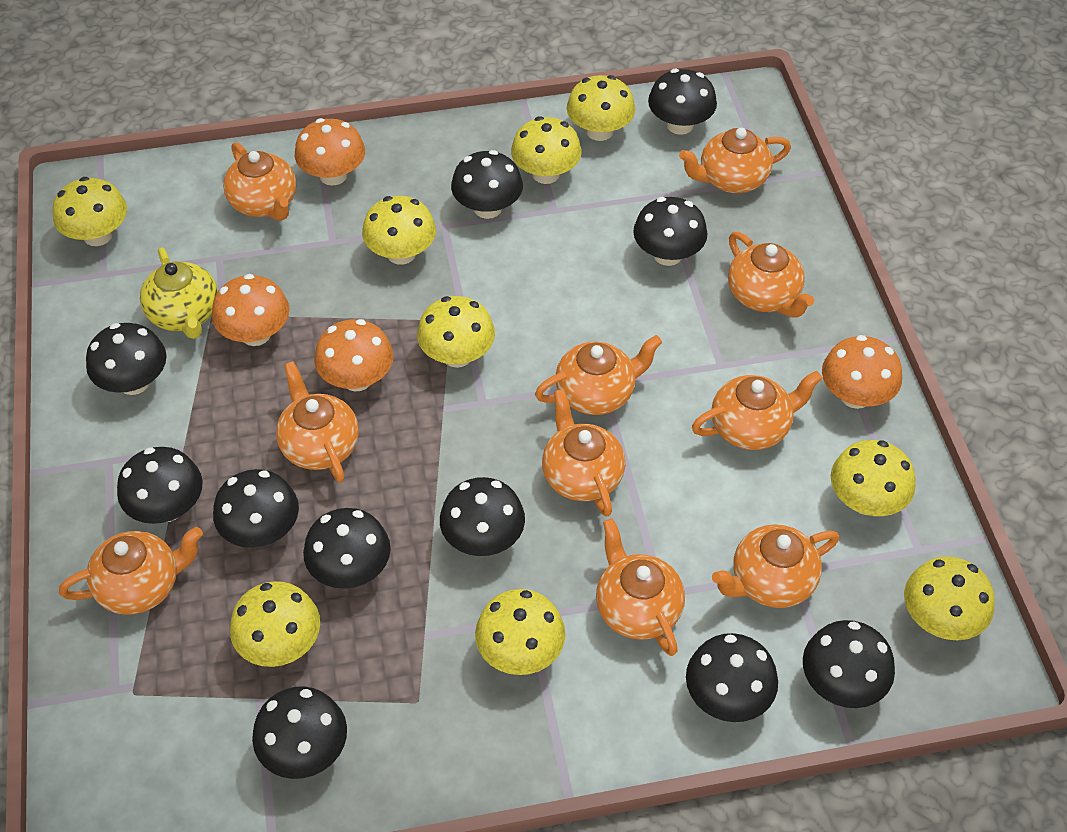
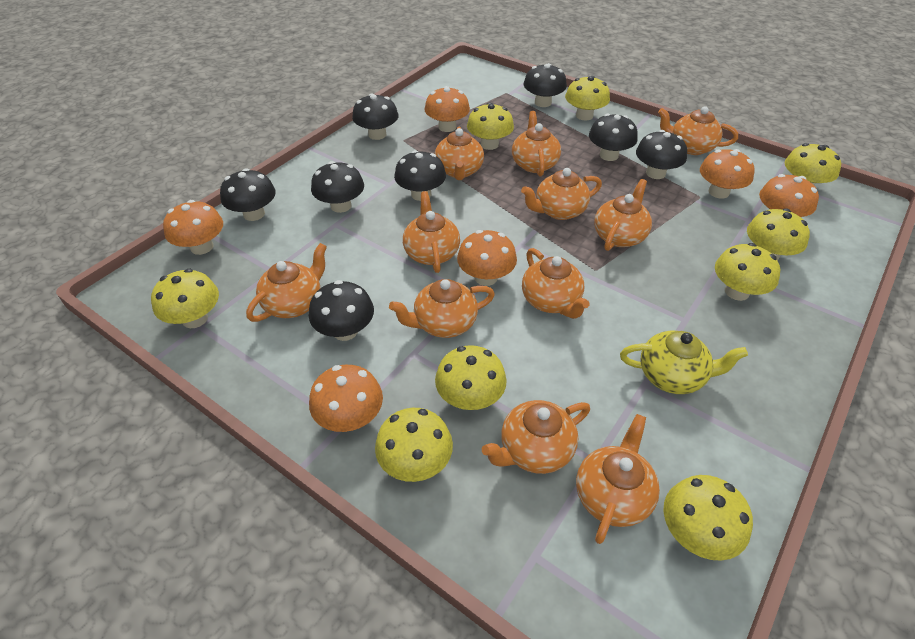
black mushroom: 11 -> 8
orange mushroom: 4 -> 6
orange teapot: 10 -> 11

